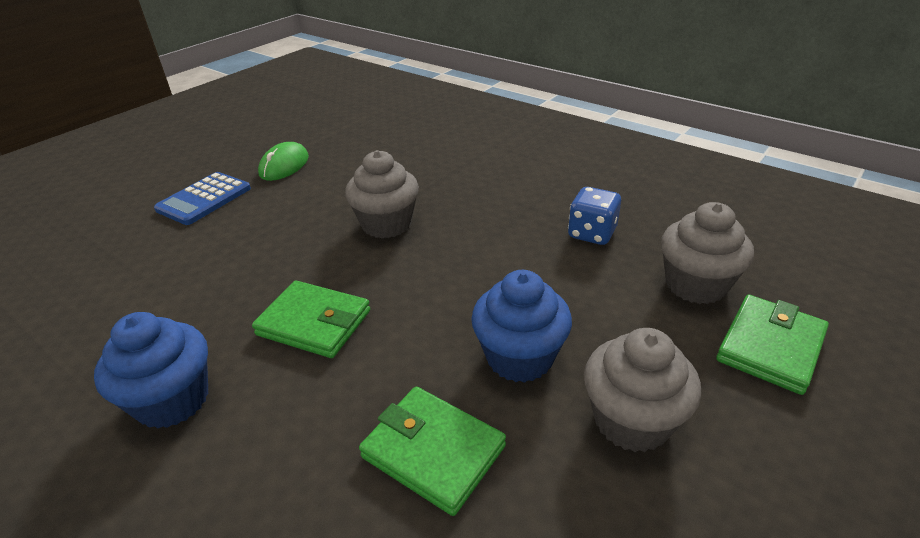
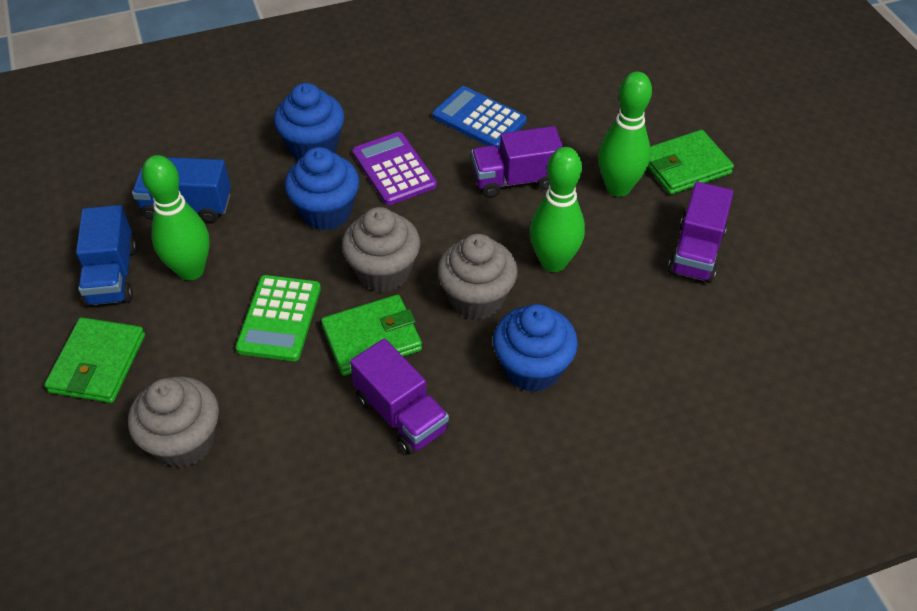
blue cupcake: 2 -> 3
blue dice: 1 -> 0
blue truck: 0 -> 2
green bowling pin: 0 -> 3
green calculator: 0 -> 1
green mouse: 1 -> 0
purple calculator: 0 -> 1
purple truck: 0 -> 3

